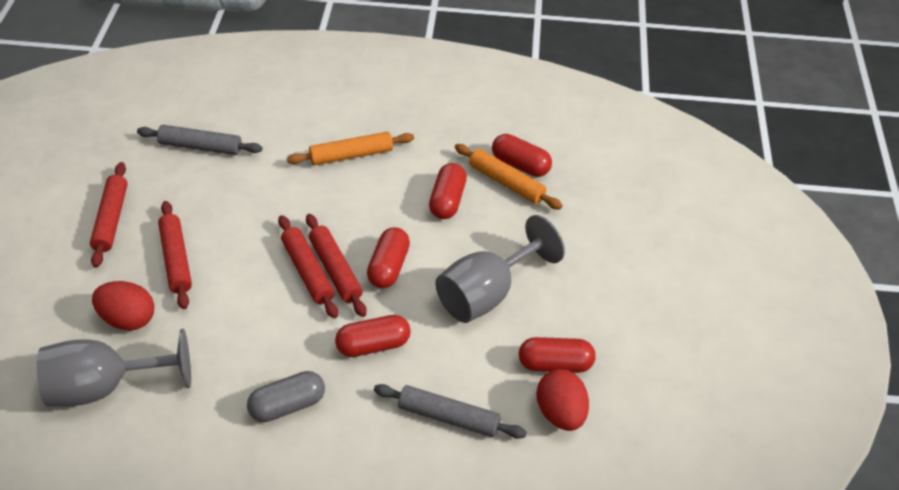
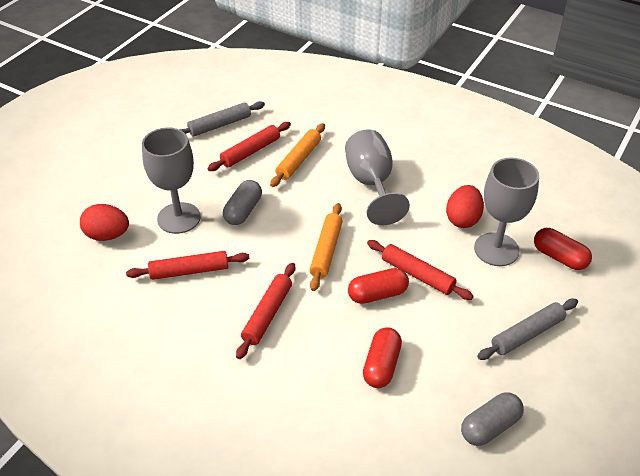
grey capsule: 1 -> 2
grey goblet: 2 -> 3
red capsule: 5 -> 3

